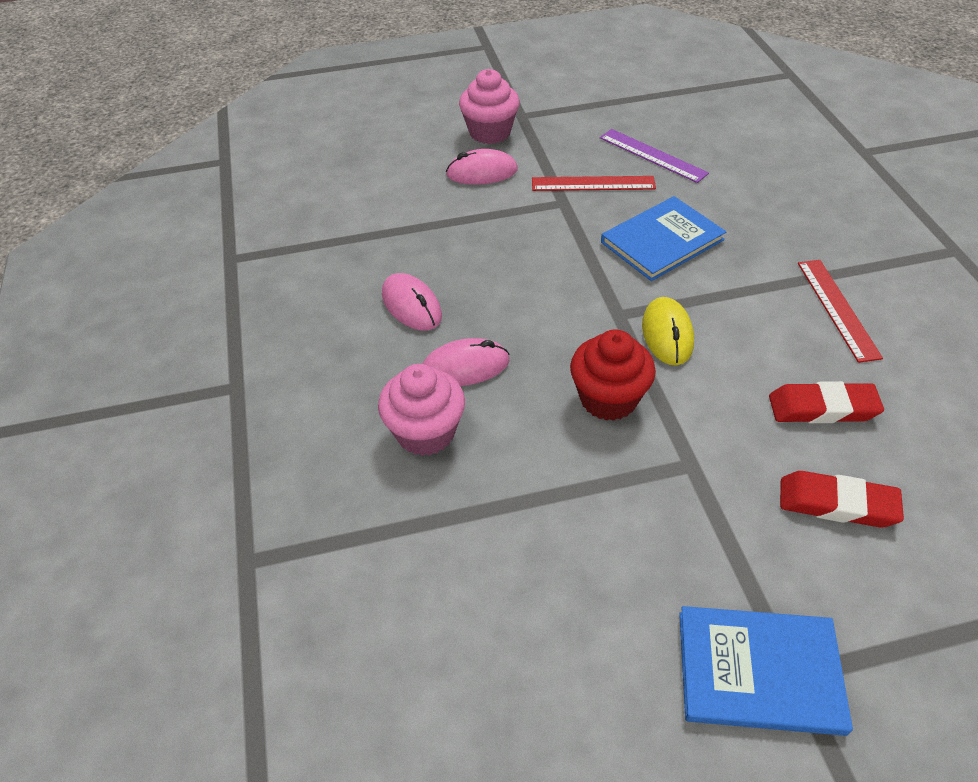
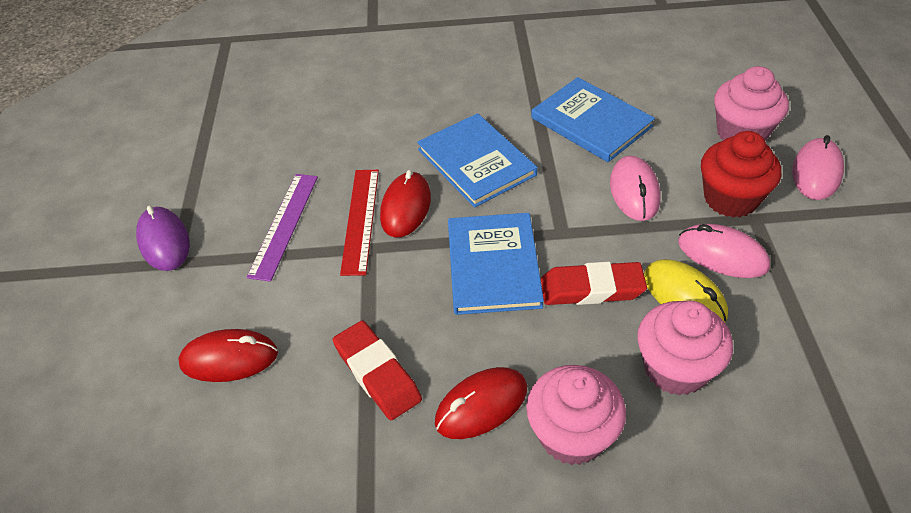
blue book: 2 -> 3
pink cupcake: 2 -> 3
purple mouse: 0 -> 1
red mouse: 0 -> 3
red ruler: 2 -> 1

